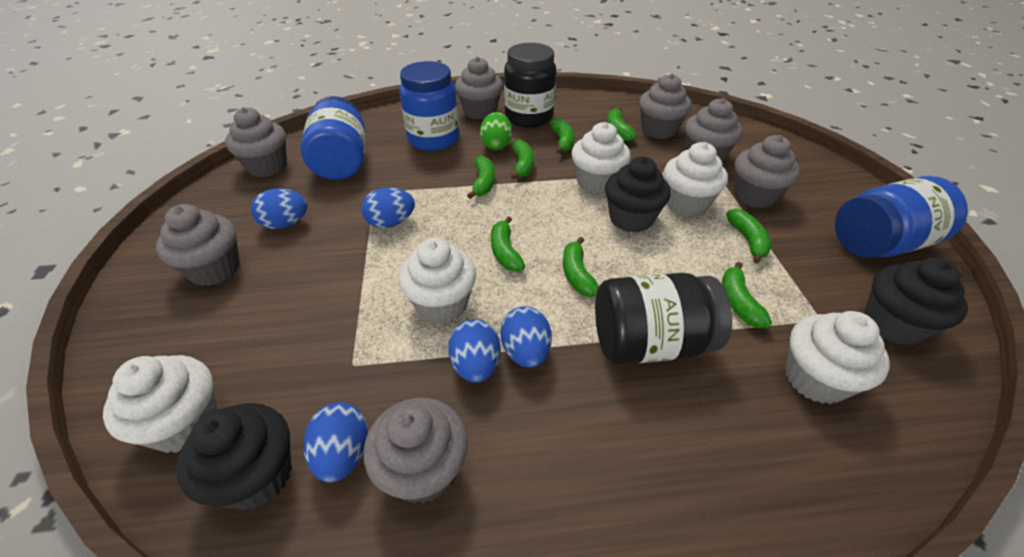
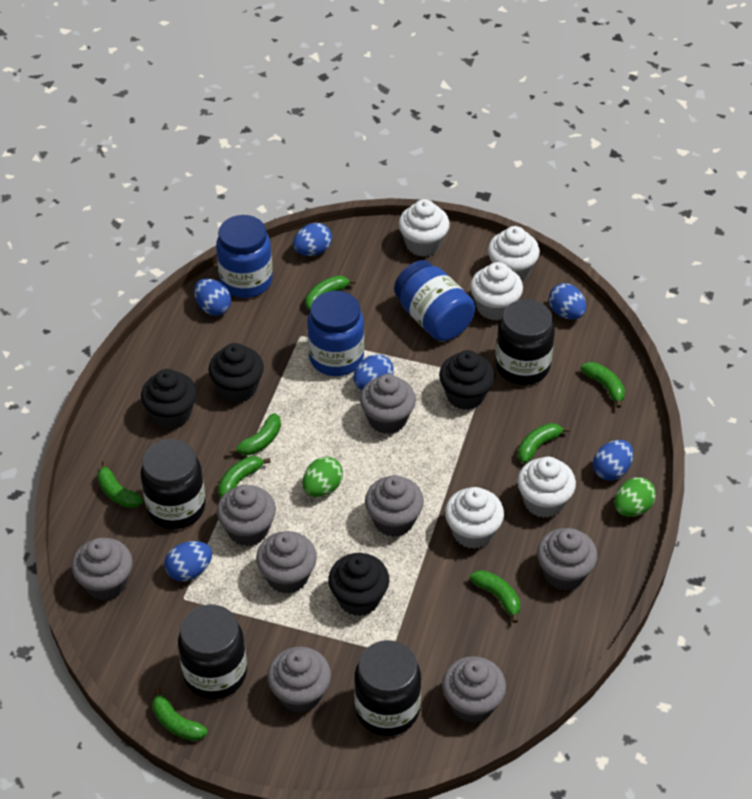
black cupcake: 3 -> 4
black jar: 2 -> 4
blue egg: 5 -> 6
green egg: 1 -> 2
grey cupcake: 7 -> 8

